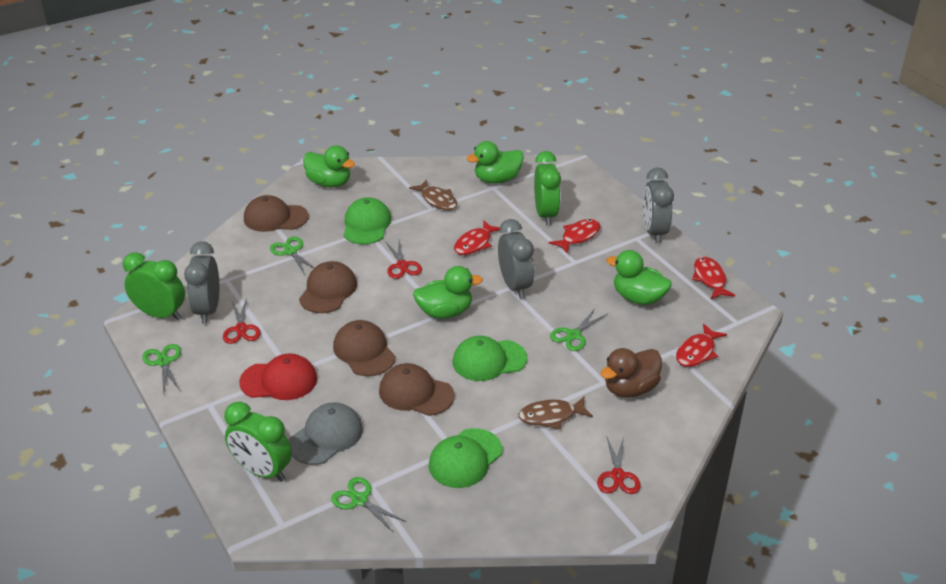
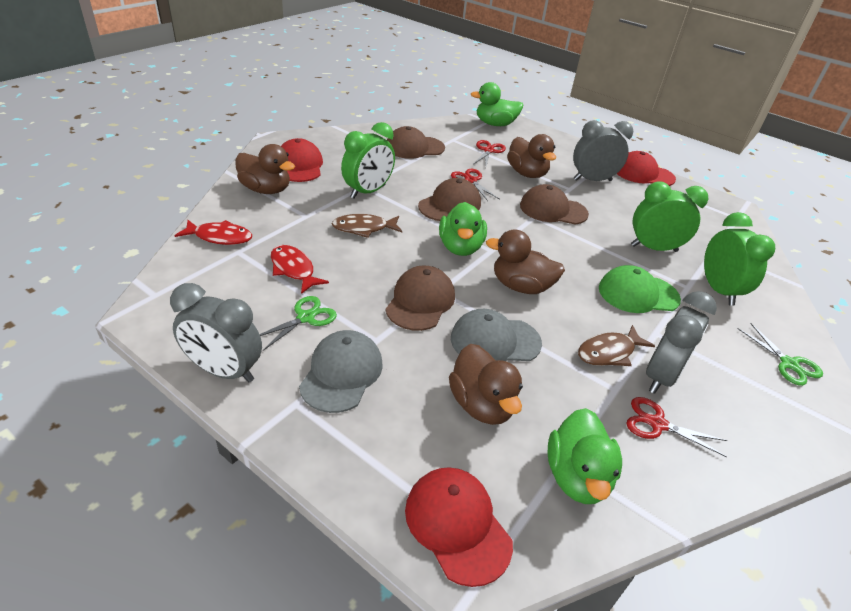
brown duck: 1 -> 4
green cap: 3 -> 1
green duck: 4 -> 3
green scissors: 4 -> 2
grey cap: 1 -> 2
red cap: 1 -> 3
red fish: 4 -> 2

